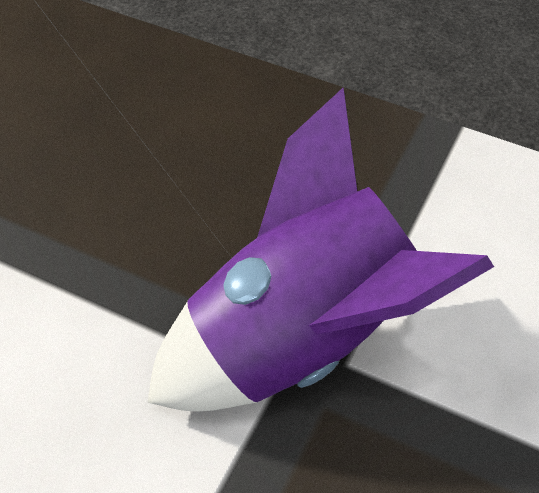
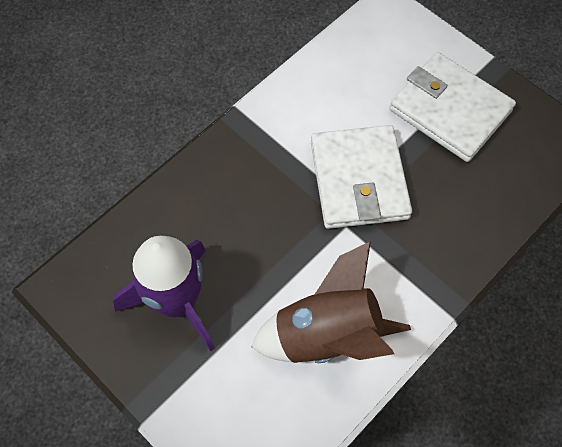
brown rocket: 0 -> 1
white wallet: 0 -> 2

